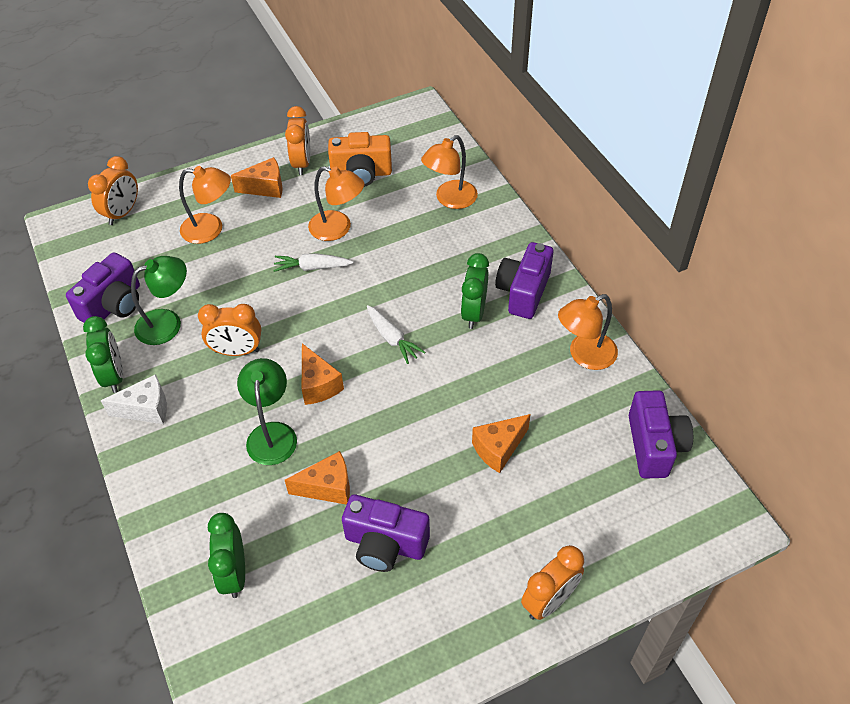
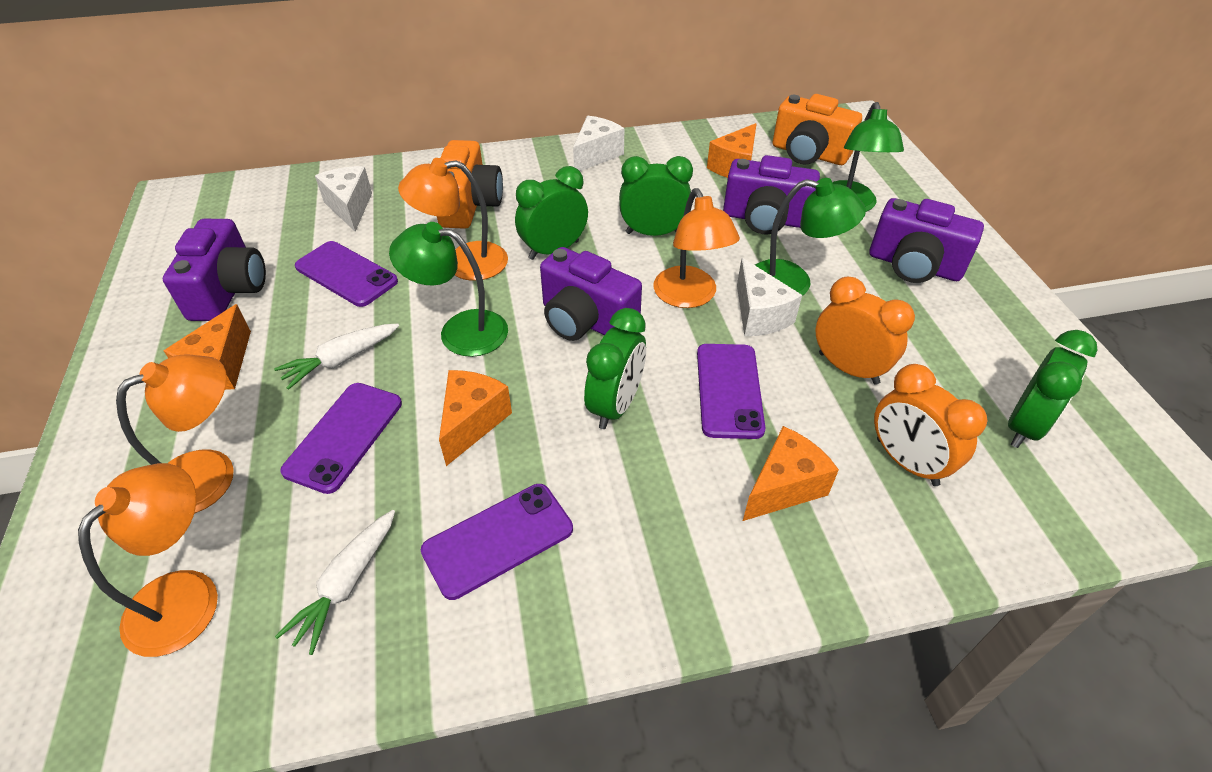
green clock: 3 -> 4
green lamp: 2 -> 3
orange camera: 1 -> 2
orange clock: 4 -> 2
purple phone: 0 -> 4
white cheese: 1 -> 3

